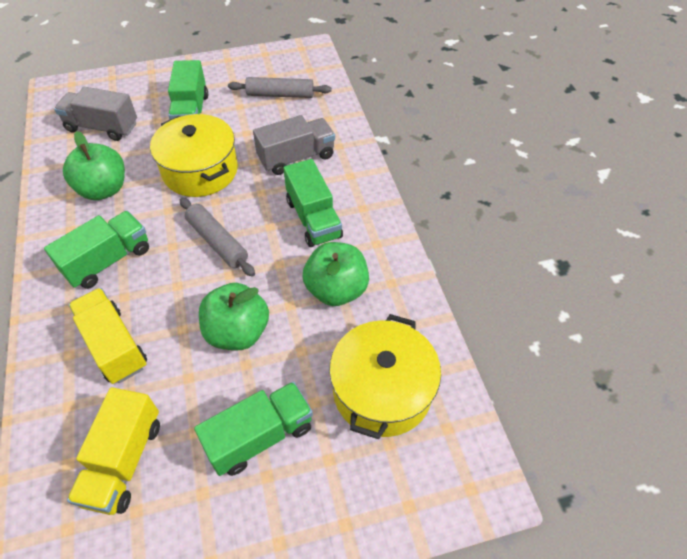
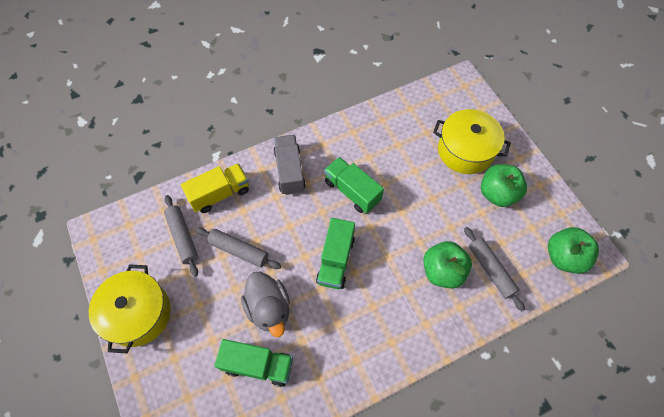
green truck: 4 -> 3
grey duck: 0 -> 1
grey rolling pin: 2 -> 3
grey truck: 2 -> 1
yellow truck: 2 -> 1

